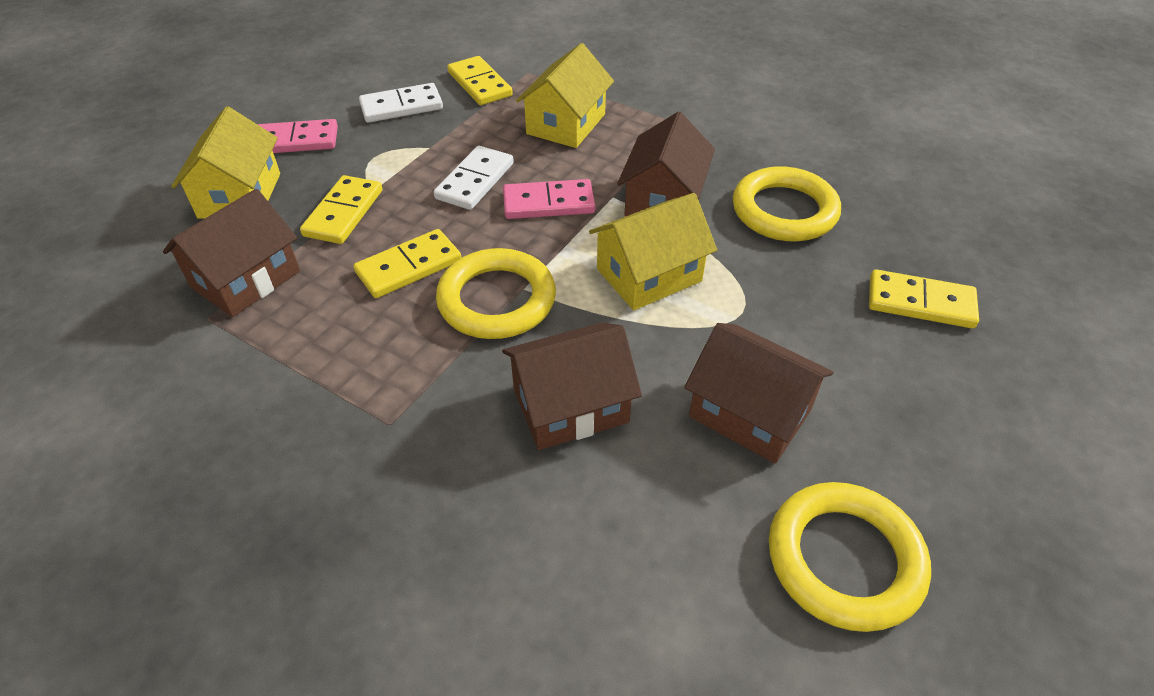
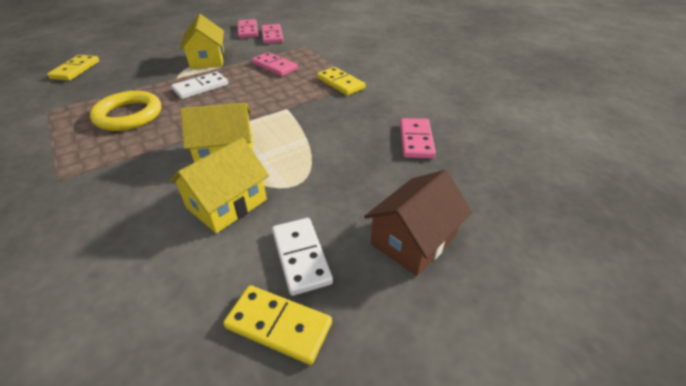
brown house: 4 -> 1
pink domino: 2 -> 4
yellow domino: 4 -> 3
yellow ring: 3 -> 1

